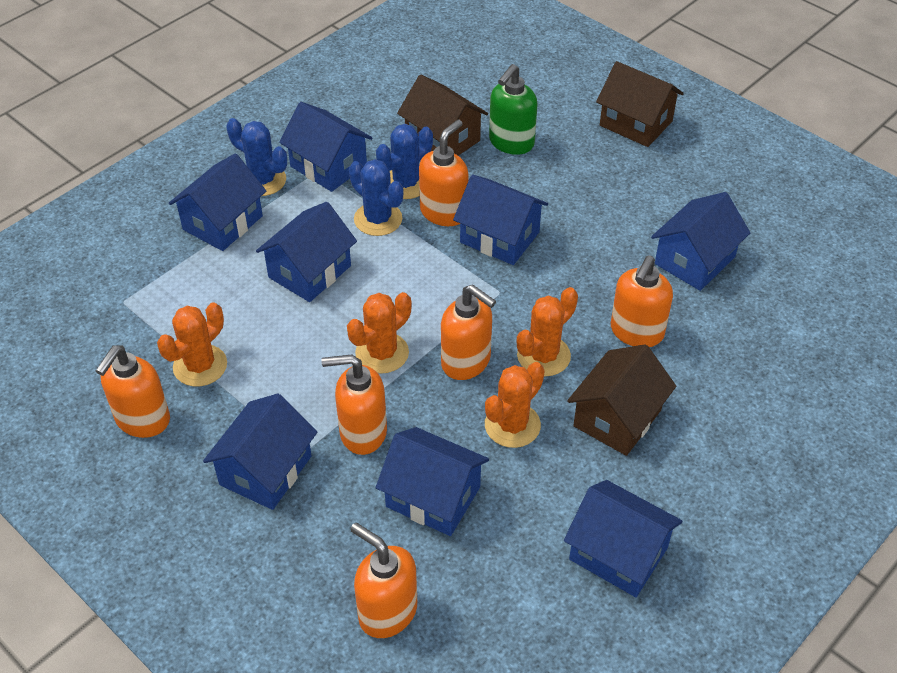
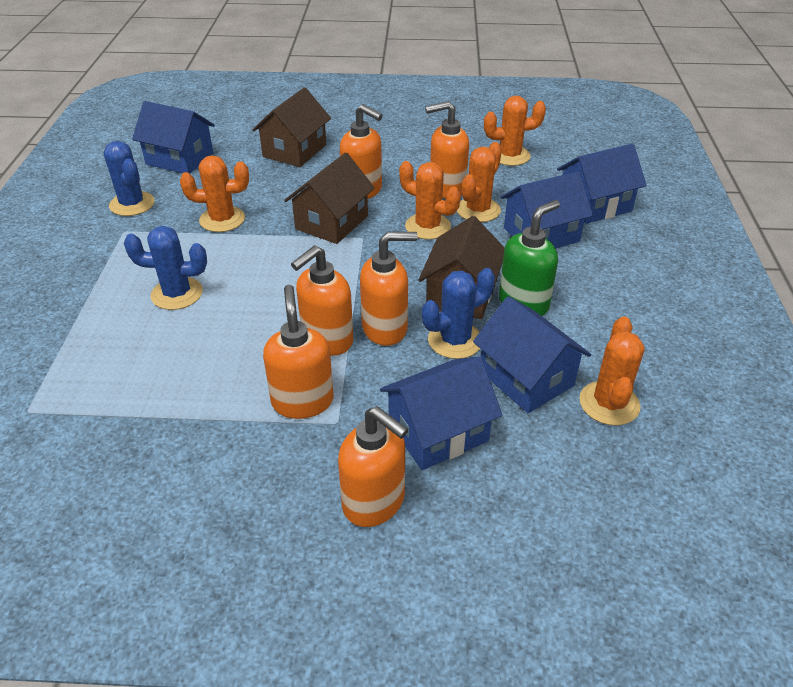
blue house: 8 -> 5
orange cactus: 4 -> 5

